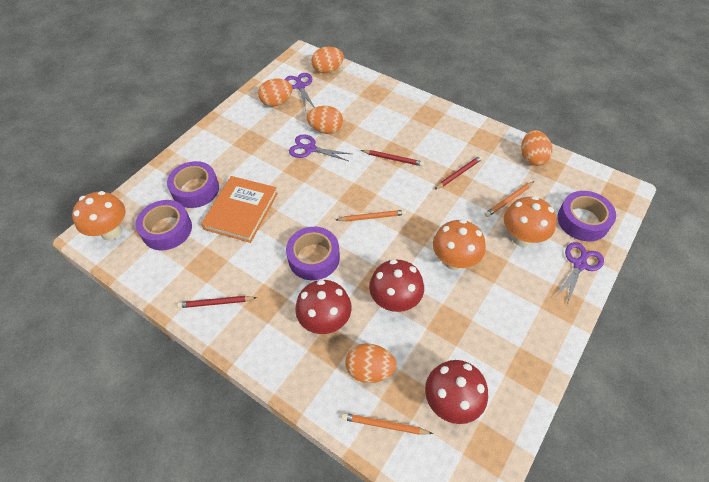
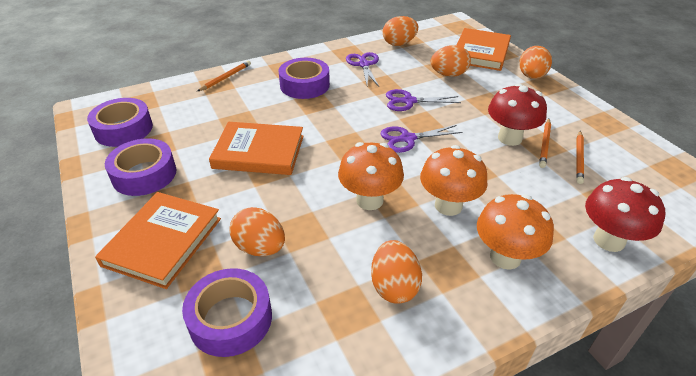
orange book: 1 -> 3
red mushroom: 3 -> 2
red pencil: 3 -> 0

